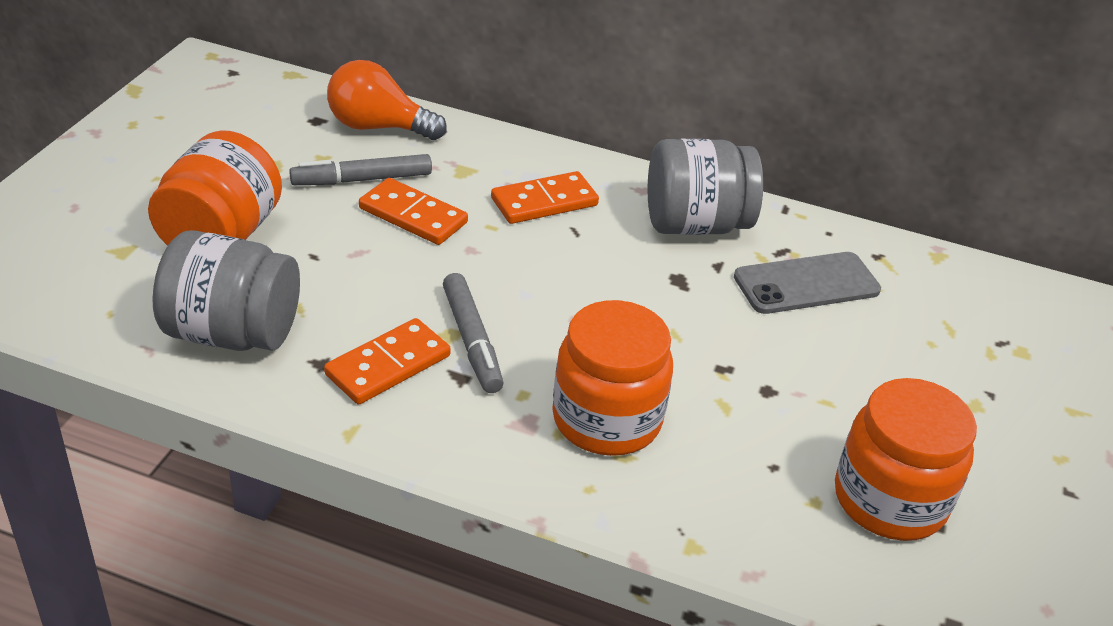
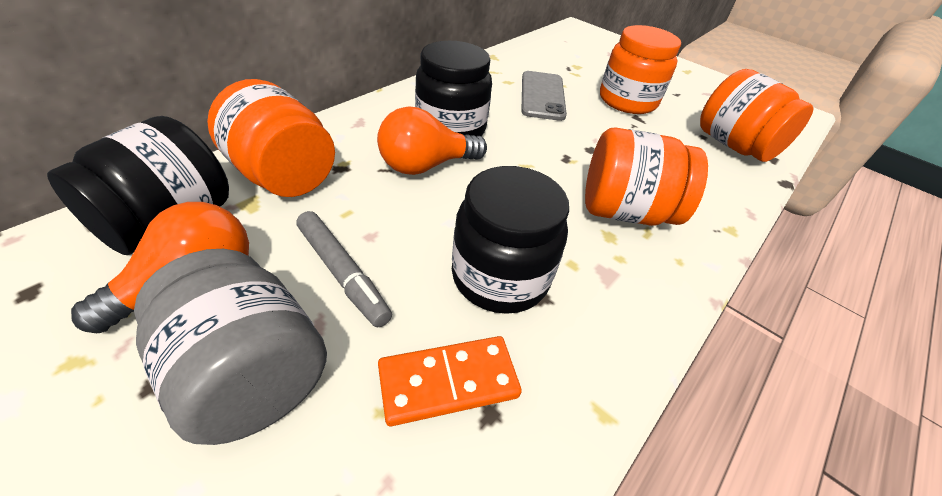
black jar: 0 -> 3
grey jar: 2 -> 1
grey marker: 2 -> 1
orange domino: 3 -> 1
orange jar: 3 -> 4
orange light bulb: 1 -> 2

